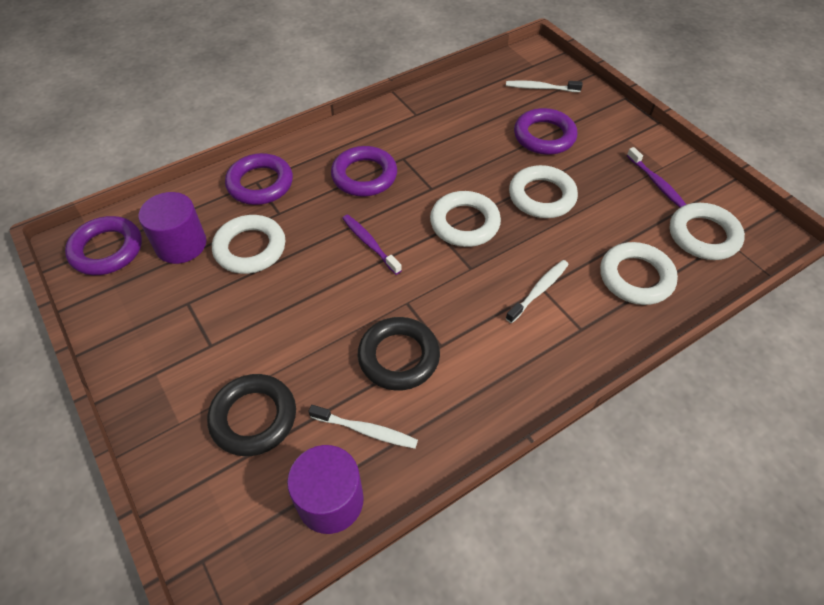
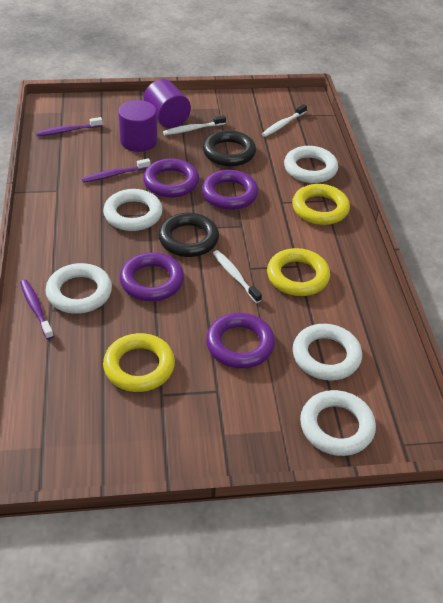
purple toothbrush: 2 -> 3
yellow ring: 0 -> 3

